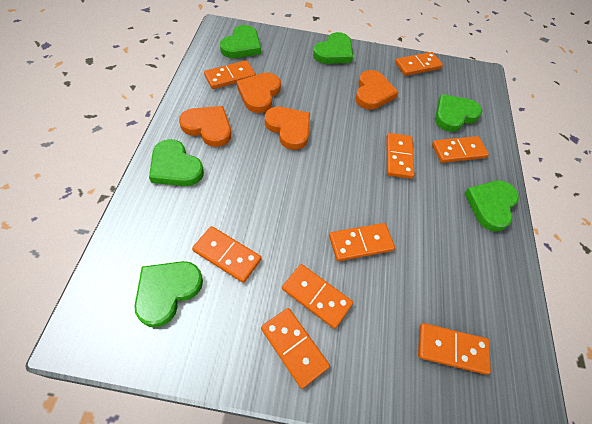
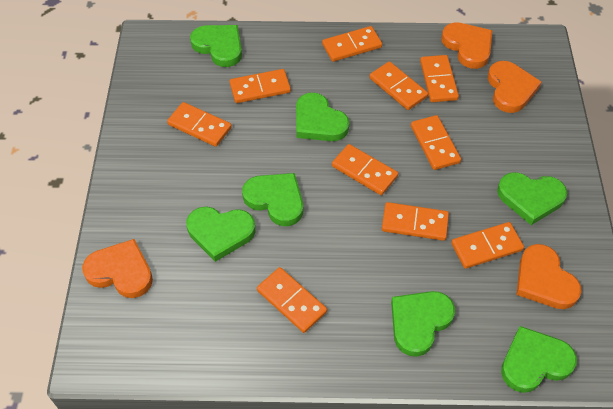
green heart: 6 -> 7
orange domino: 9 -> 10

